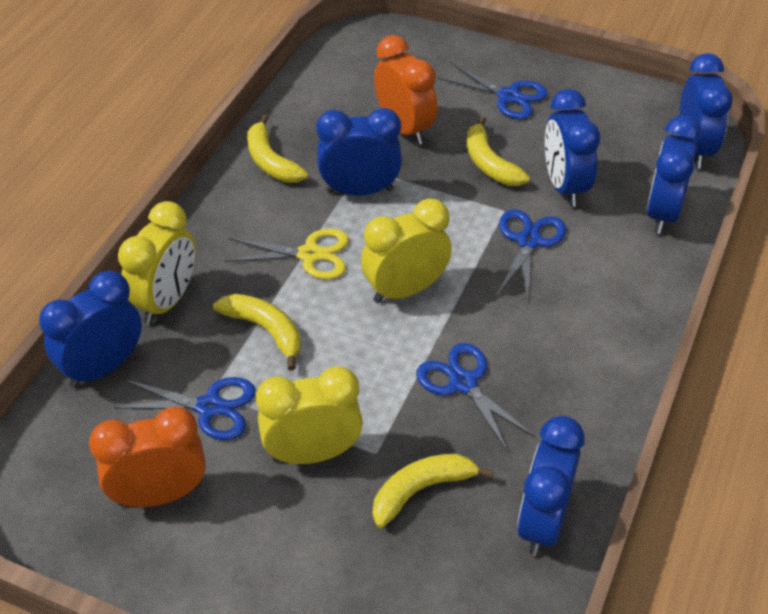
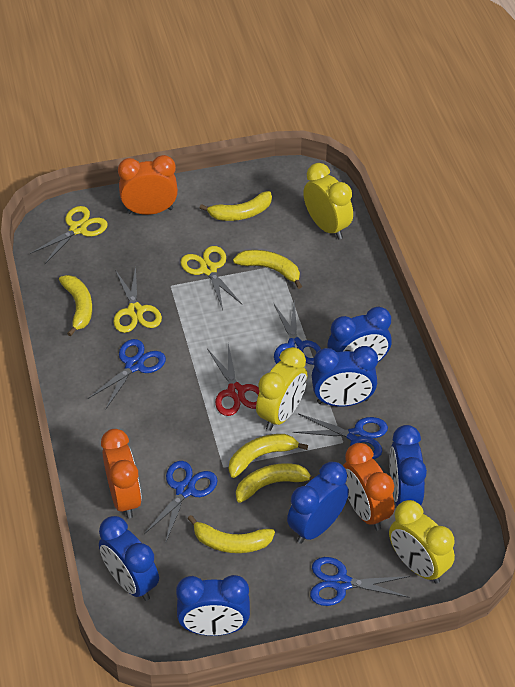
blue scissors: 4 -> 5
orange clock: 2 -> 3
red scissors: 0 -> 1
yellow banana: 4 -> 6
yellow scissors: 1 -> 3

